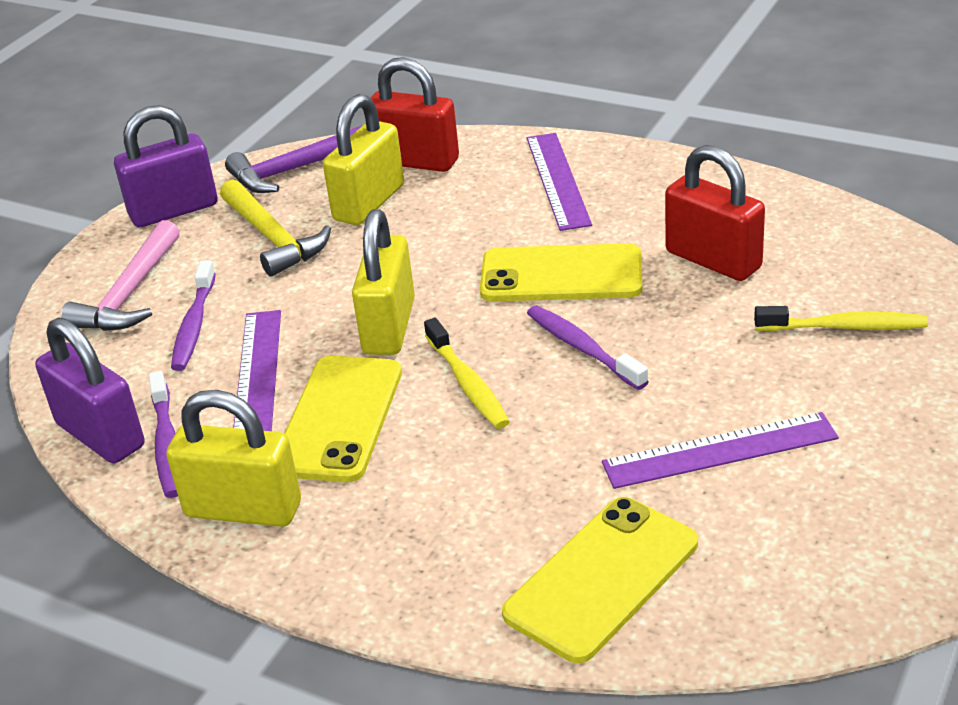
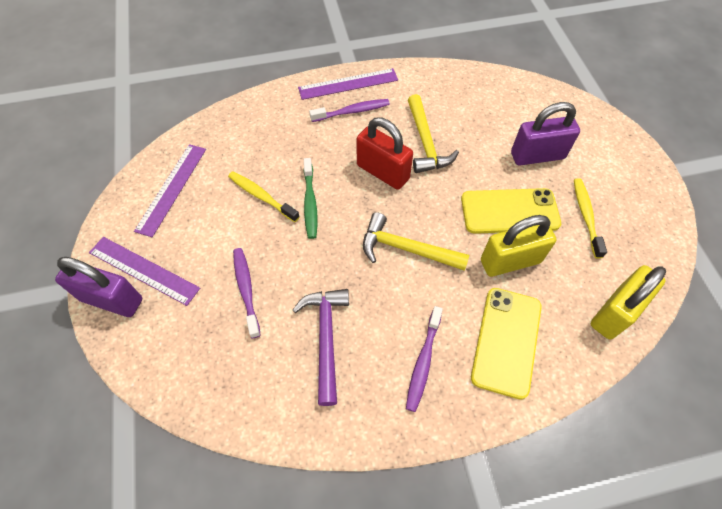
green toothbrush: 0 -> 1
pink hammer: 1 -> 0
red padlock: 2 -> 1
yellow hammer: 1 -> 2
yellow padlock: 3 -> 2
yellow phone: 3 -> 2

